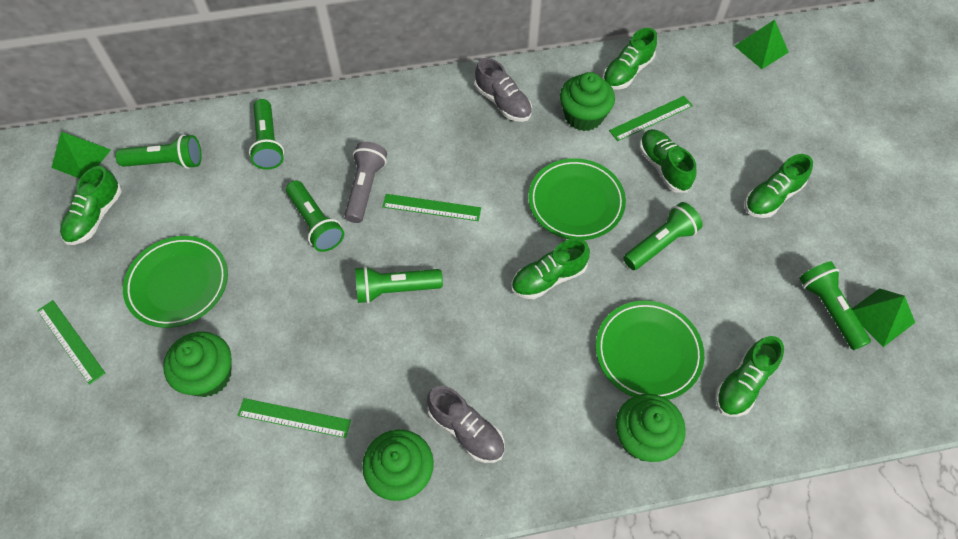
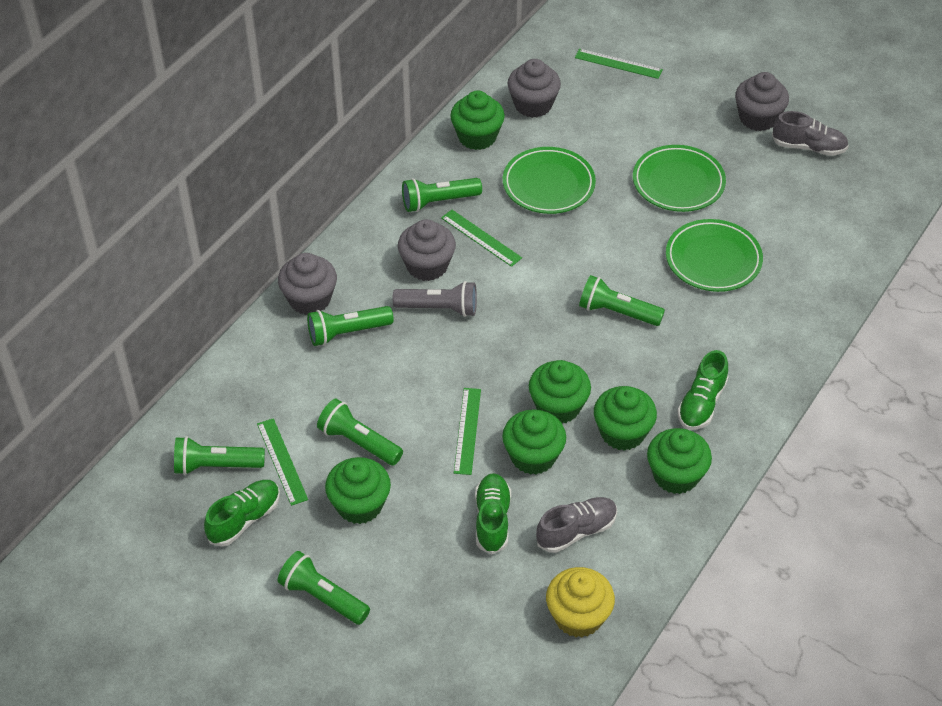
green cupcake: 4 -> 6
green pyramid: 3 -> 0
green shoe: 6 -> 3
grey cupcake: 0 -> 4
yellow cupcake: 0 -> 1

